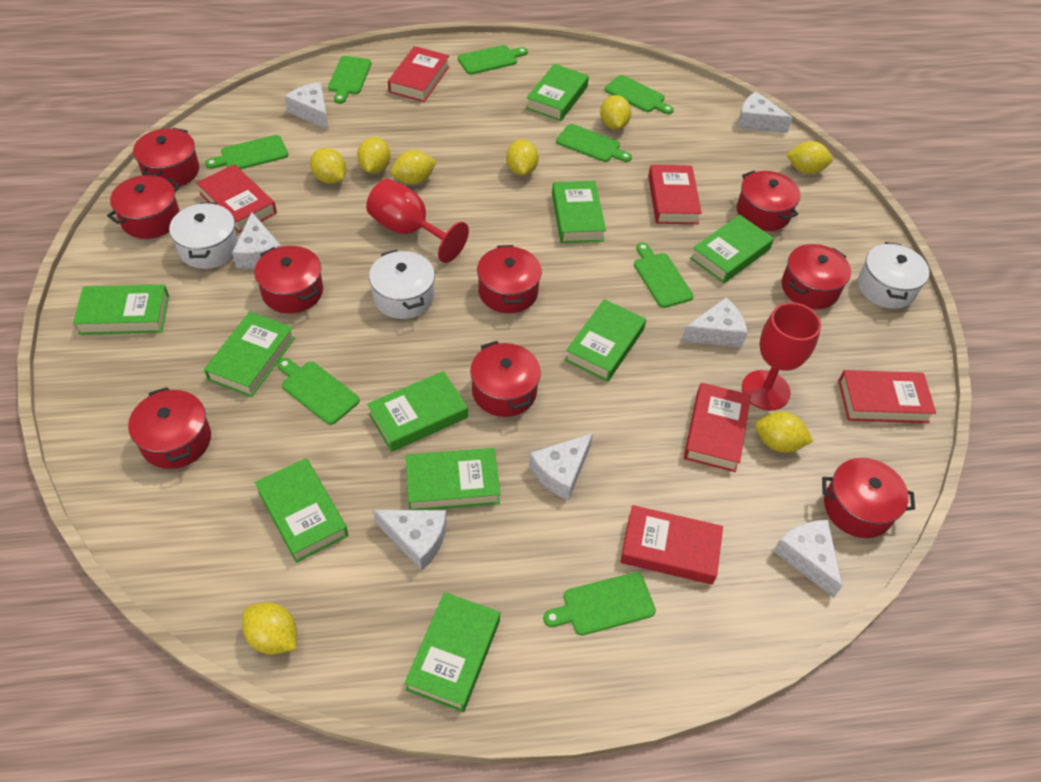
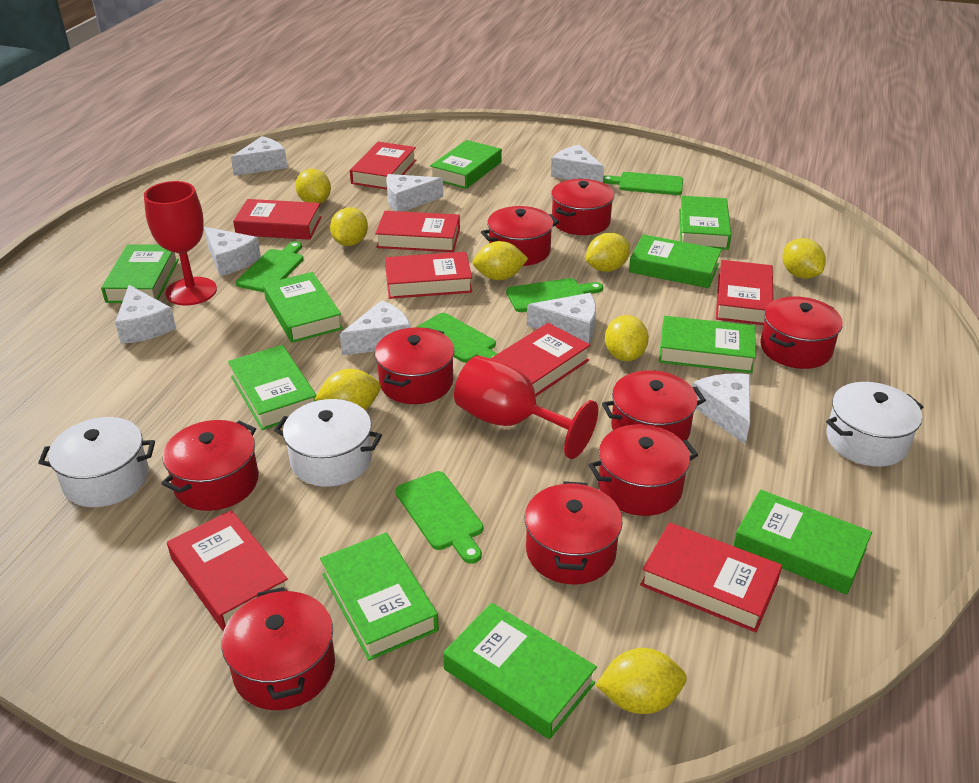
green cutting board: 8 -> 5
red book: 6 -> 8
white cheese: 7 -> 8

